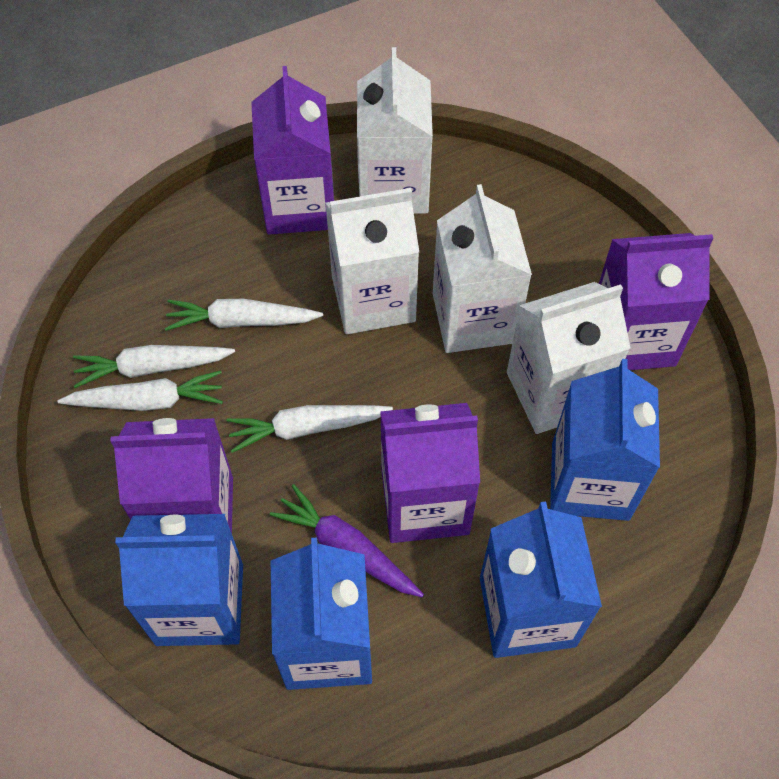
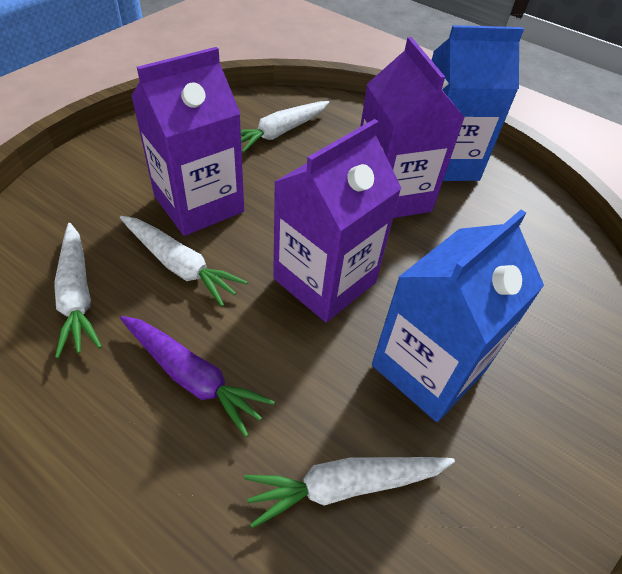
blue carton: 4 -> 2
purple carton: 4 -> 3
white carton: 4 -> 0

